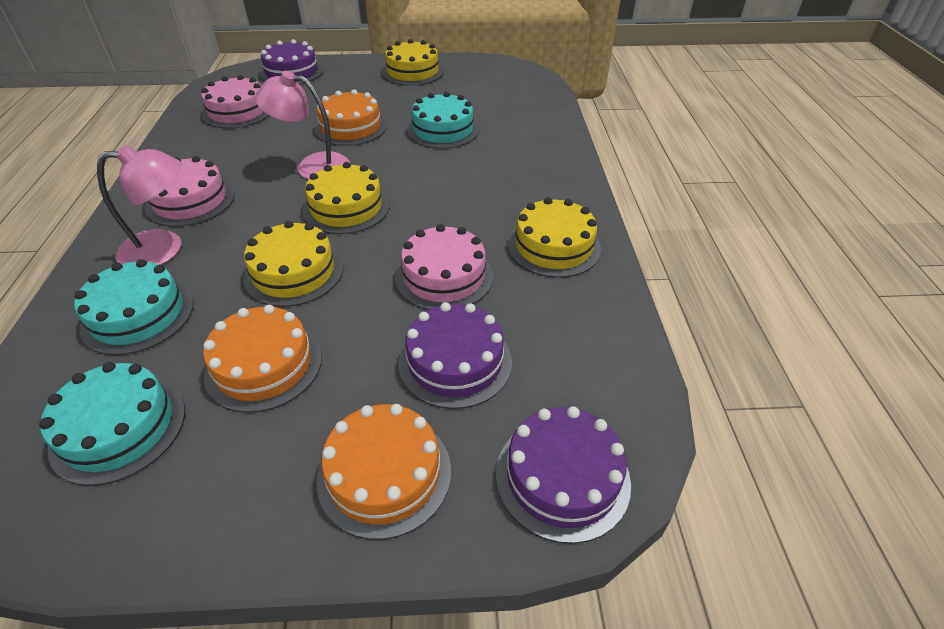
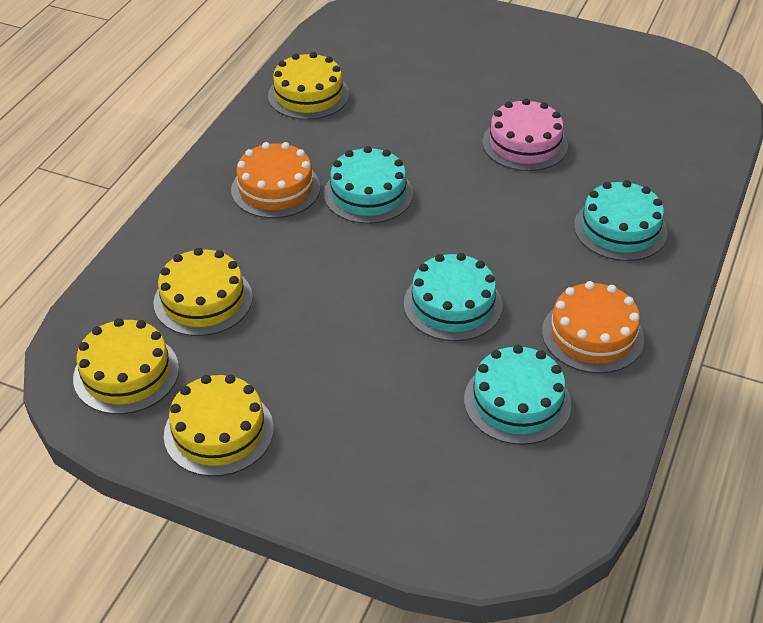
orange cake: 3 -> 2
pink cake: 3 -> 1
pink lamp: 2 -> 0
purple cake: 3 -> 0
turquoise cake: 3 -> 4

